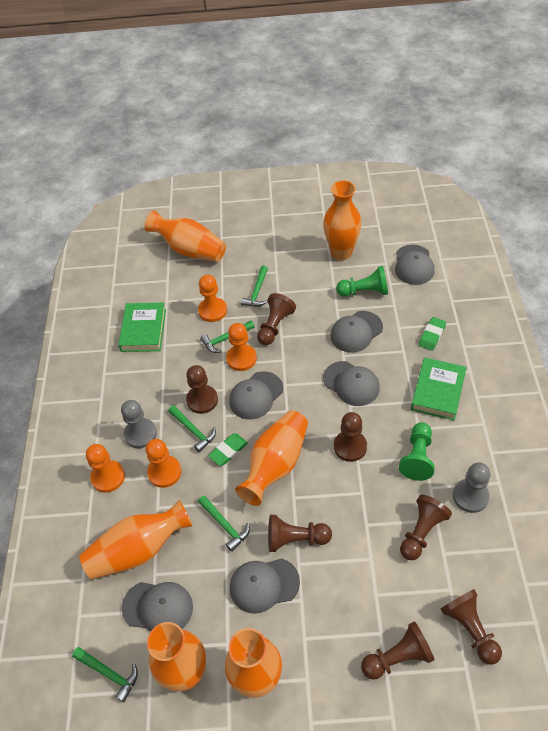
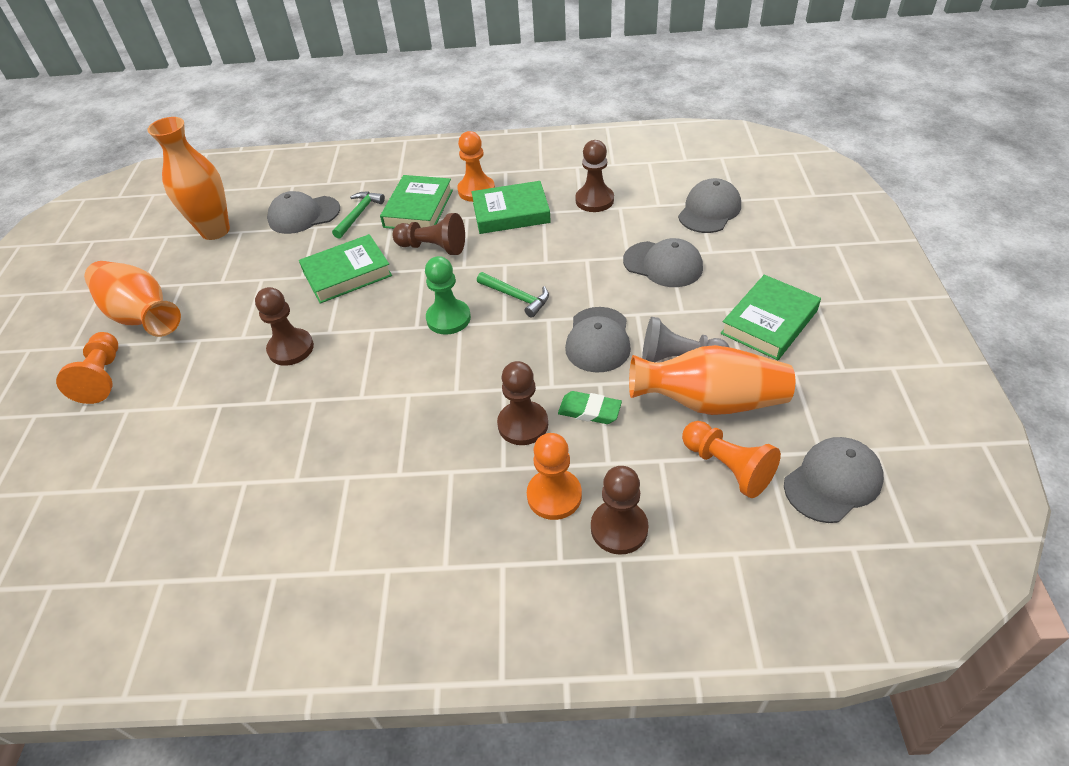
brown pawn: 7 -> 5
green book: 2 -> 4
green eraser: 2 -> 1
green hammer: 5 -> 2
green pawn: 2 -> 1
grey cap: 6 -> 5
grey pawn: 2 -> 1
orange vase: 6 -> 3

